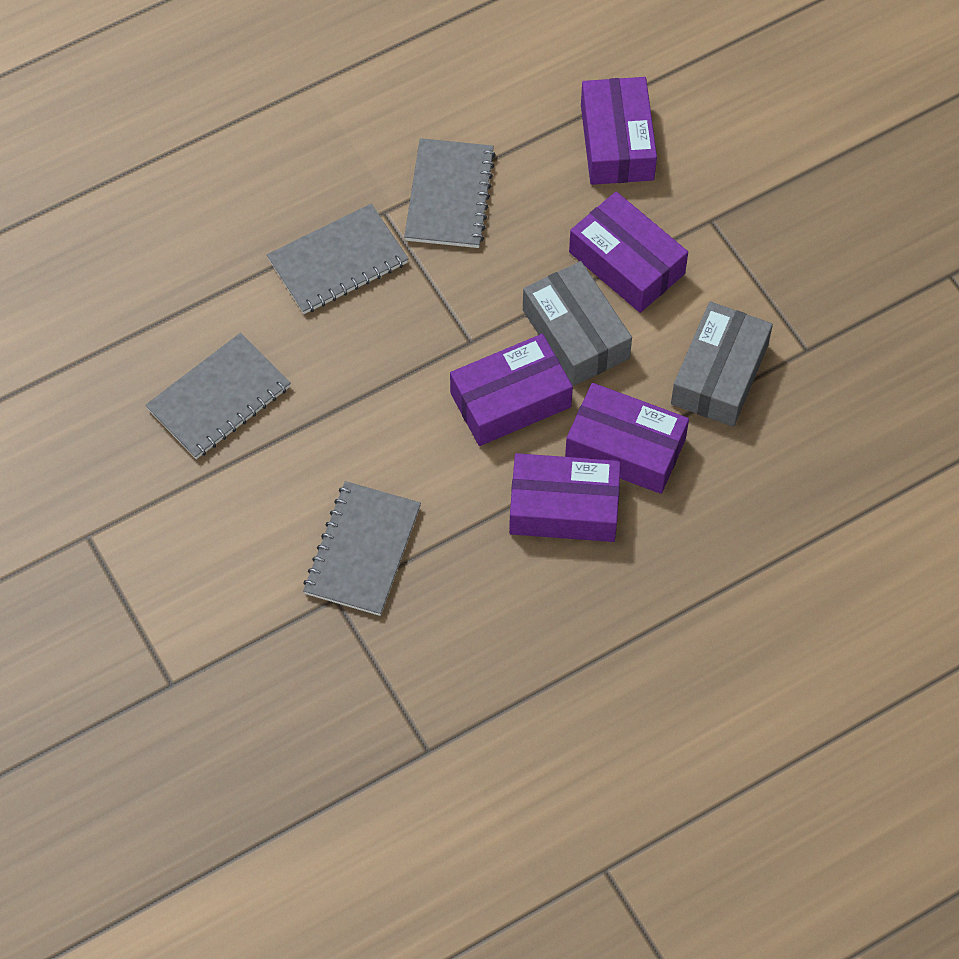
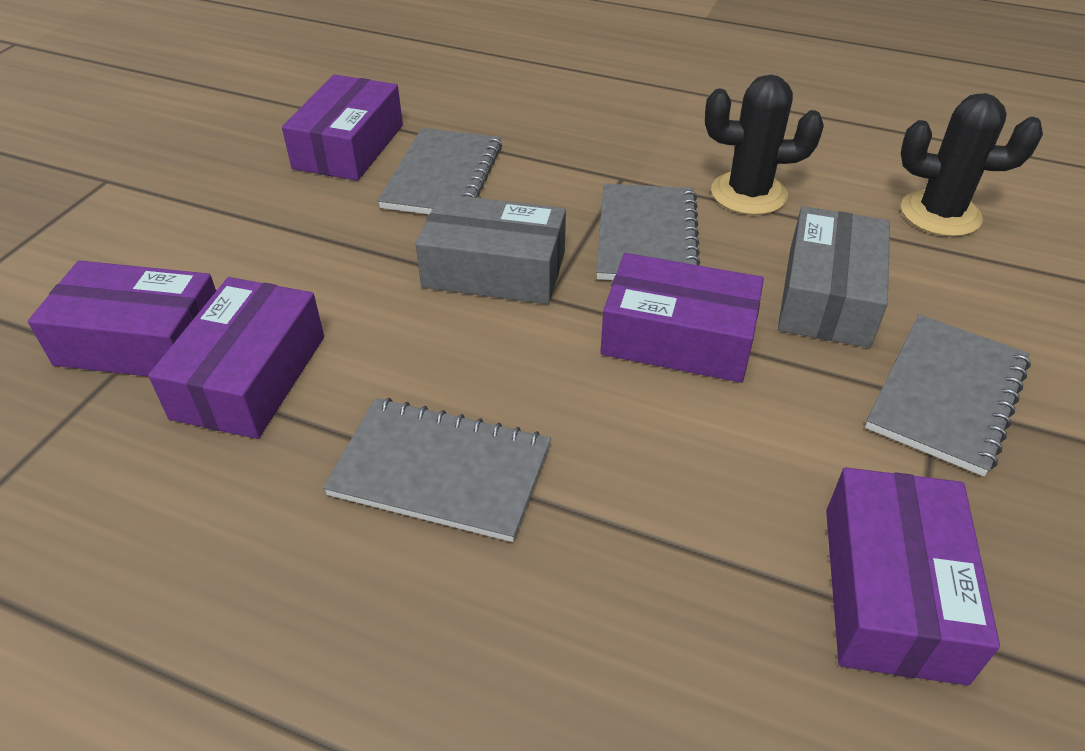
black cactus: 0 -> 2

